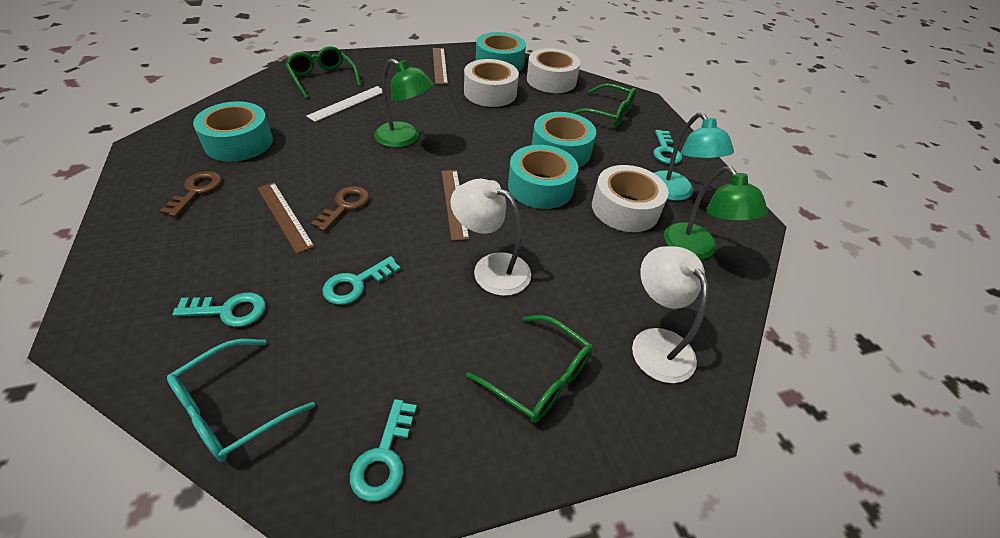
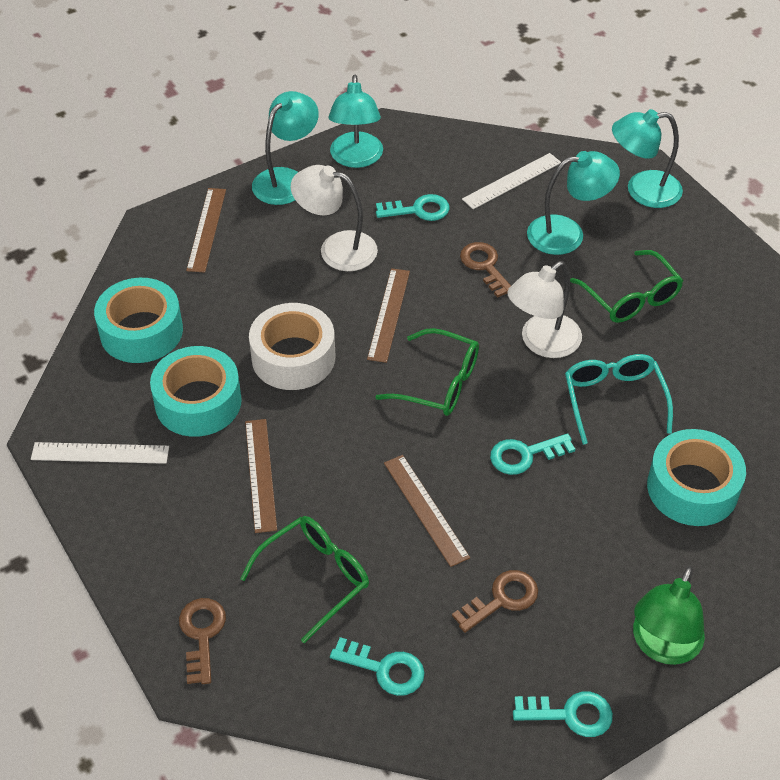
brown key: 2 -> 3
brown ruler: 3 -> 4
green lamp: 2 -> 1
turquoise lamp: 1 -> 4
turquoise tape: 4 -> 3
white ruler: 1 -> 2
white tape: 3 -> 1

